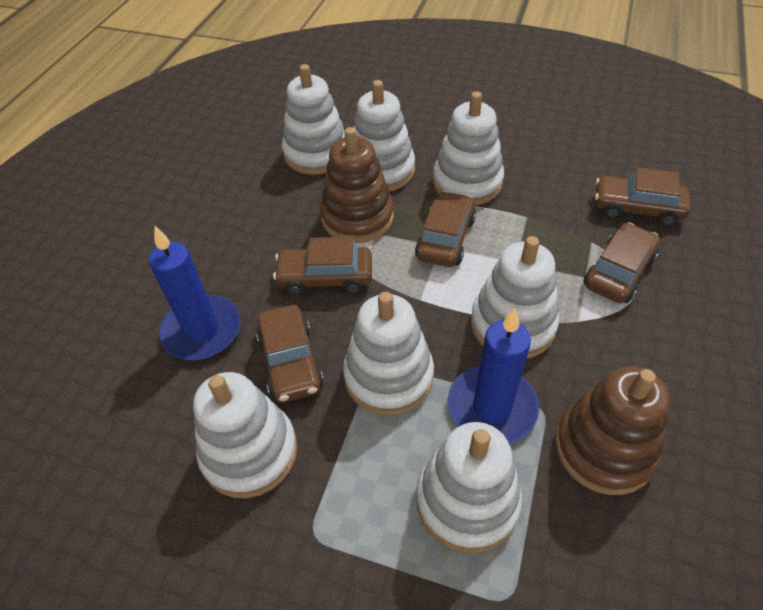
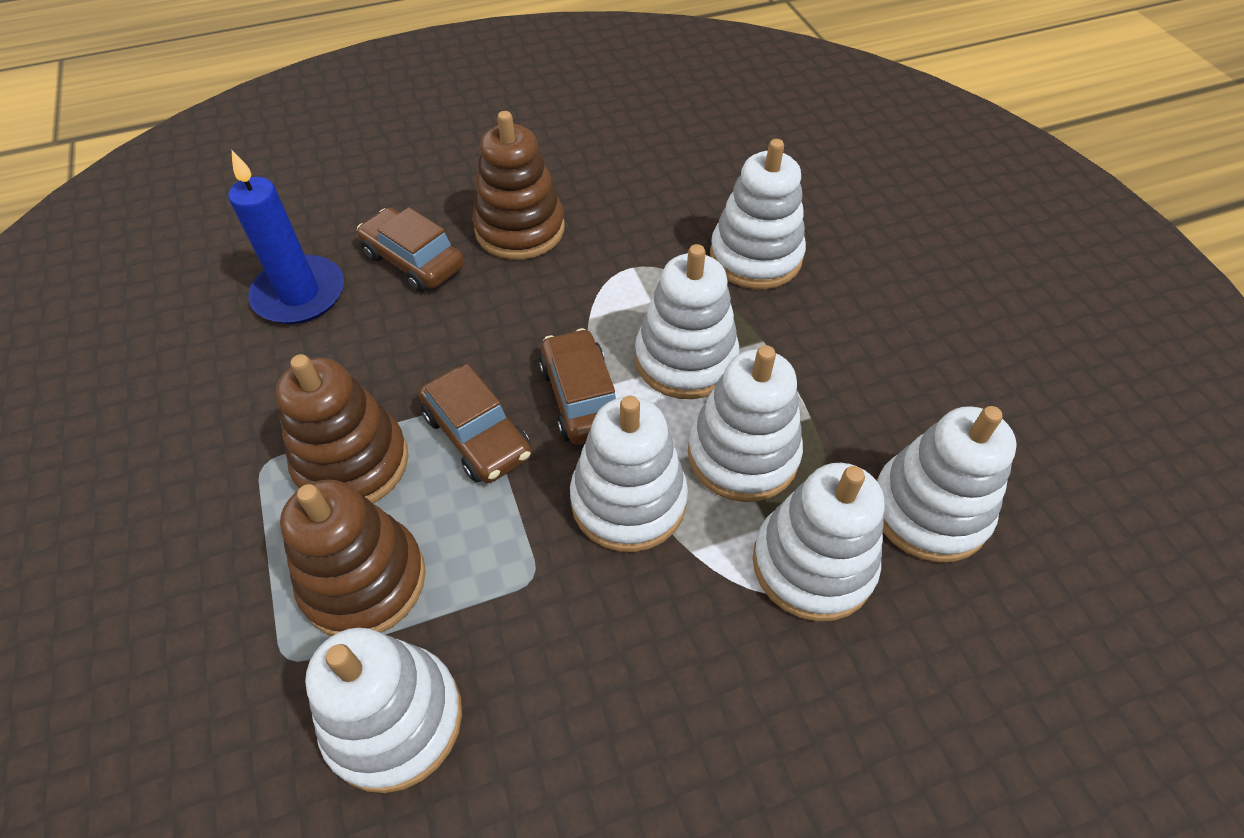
blue candle: 2 -> 1
brown car: 5 -> 3
brown stacking toy: 2 -> 3

